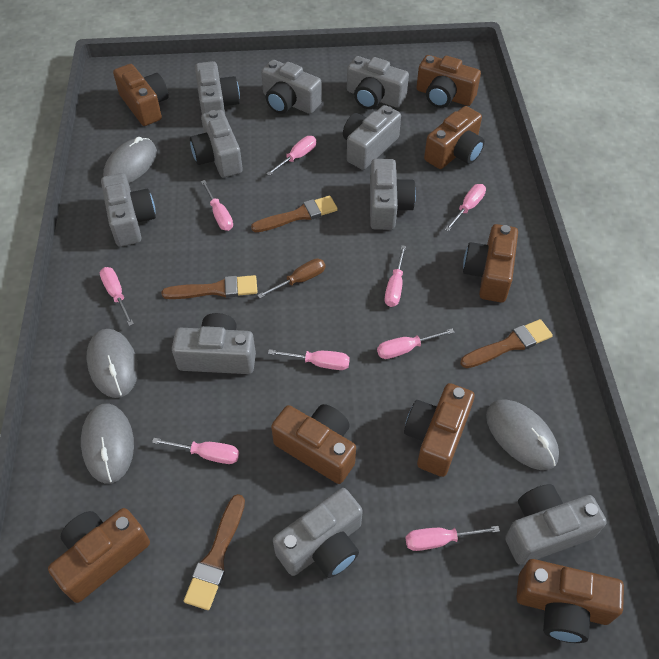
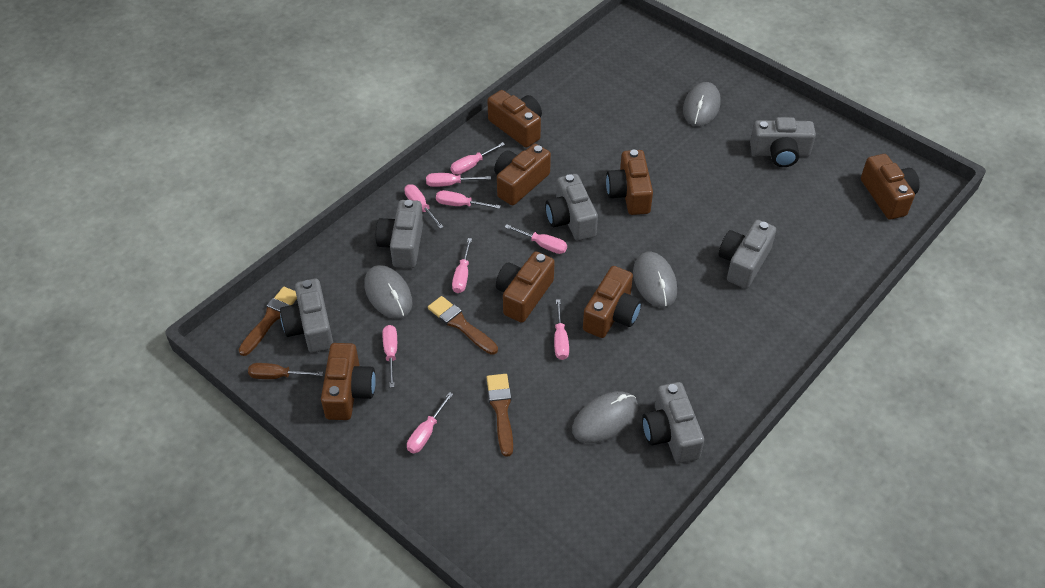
brown brush: 4 -> 3
brown camera: 8 -> 7
grey camera: 10 -> 6

